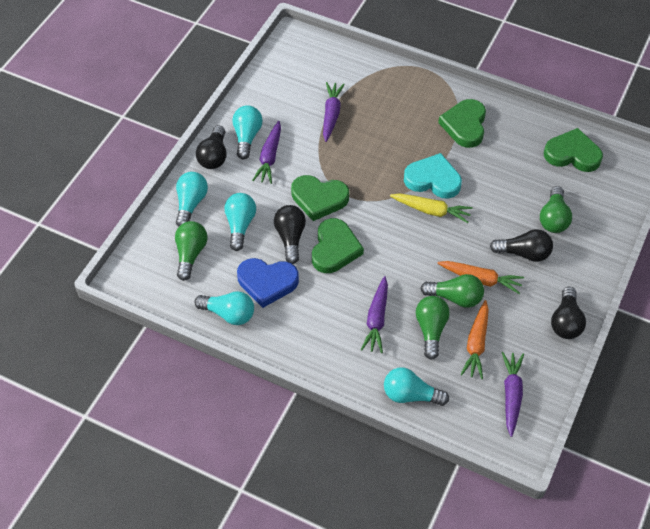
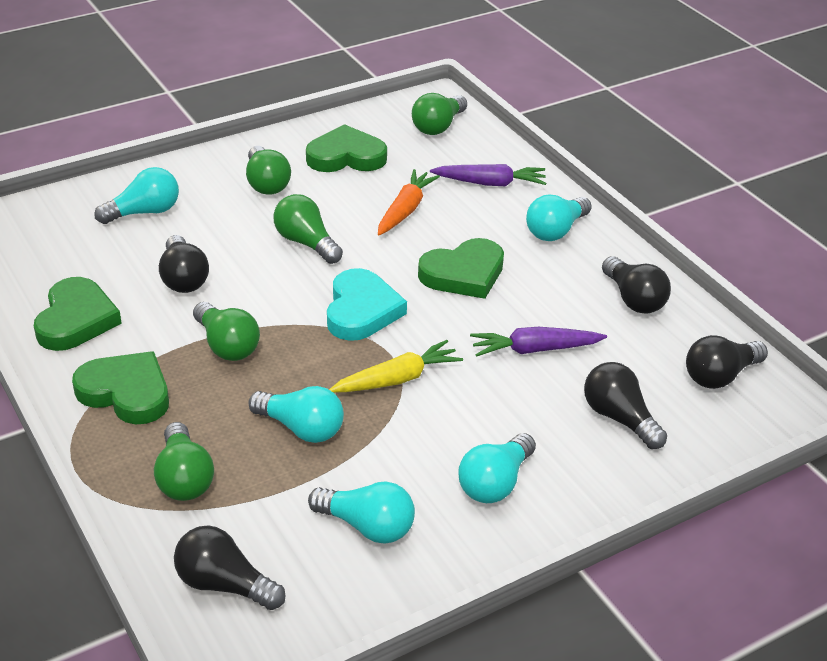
black light bulb: 4 -> 5
blue heart: 1 -> 0
green light bulb: 4 -> 5
orange carrot: 2 -> 1
purple carrot: 4 -> 2

